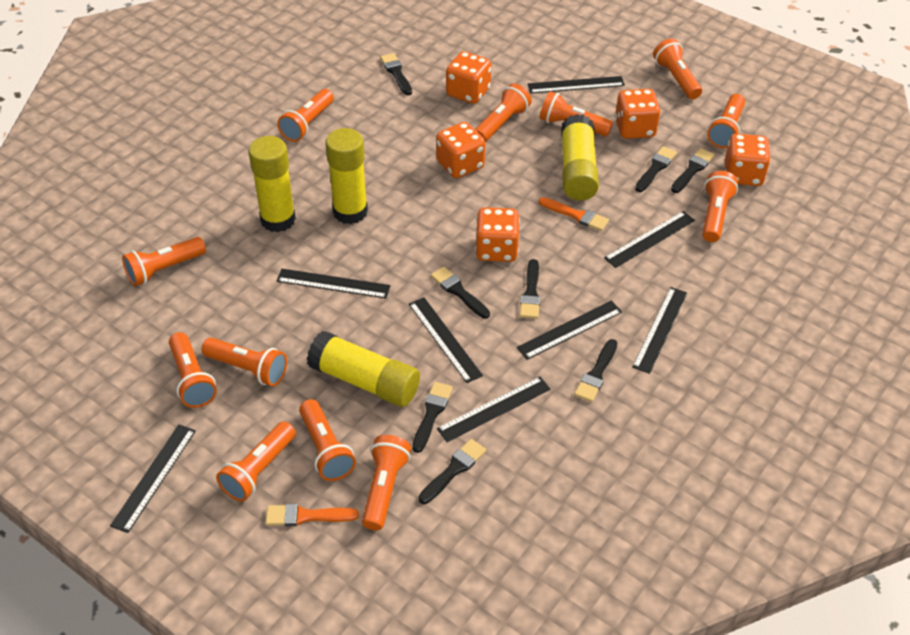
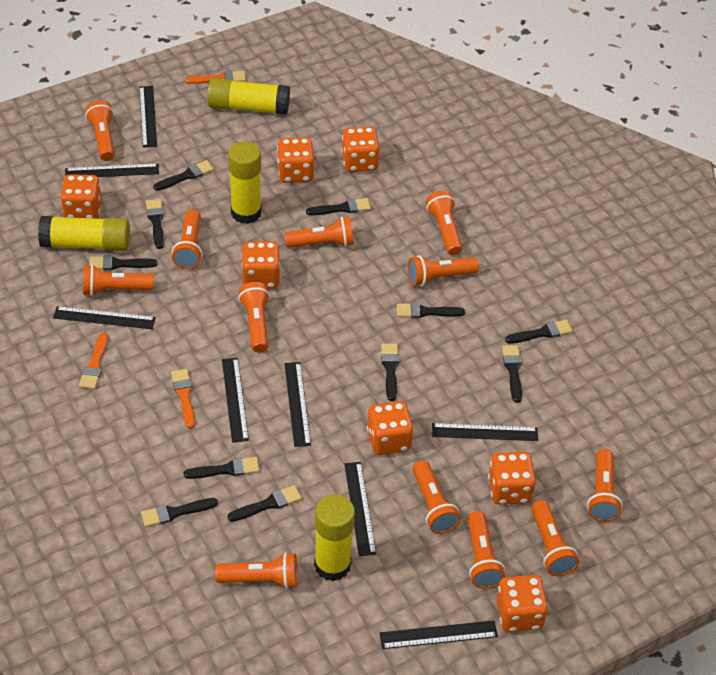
black brush: 8 -> 11
orange brush: 2 -> 3
orange dice: 5 -> 7

